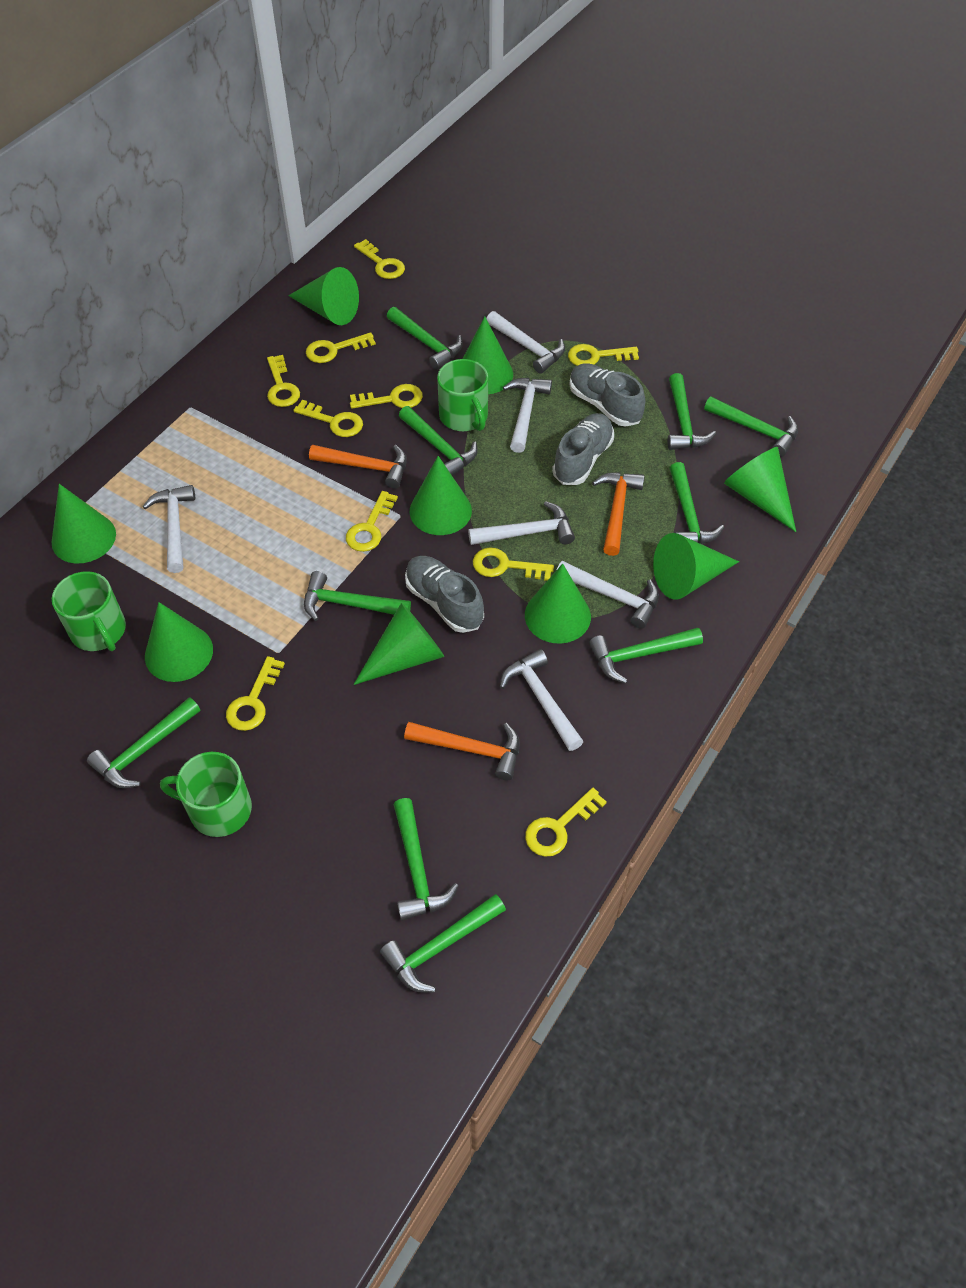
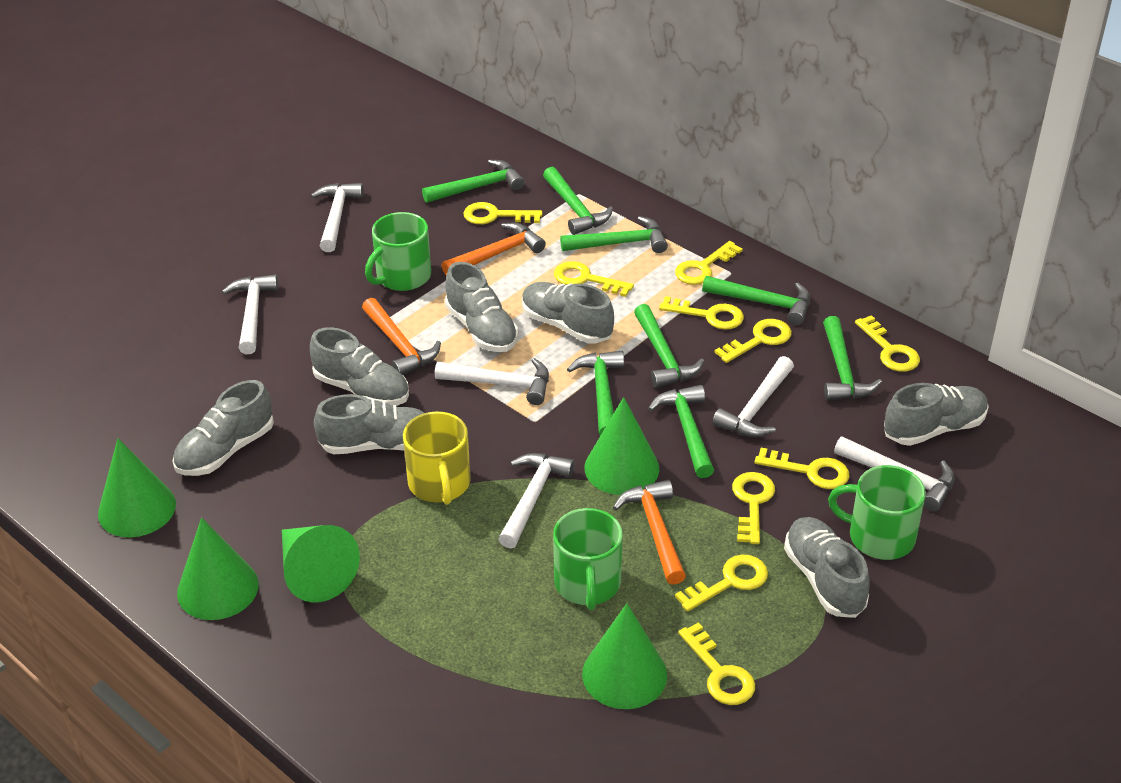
green cone: 9 -> 5
green hammer: 10 -> 8
grey shoe: 3 -> 7
yellow mug: 0 -> 1

